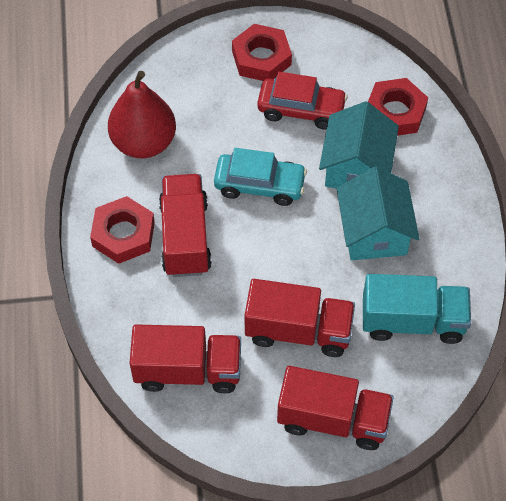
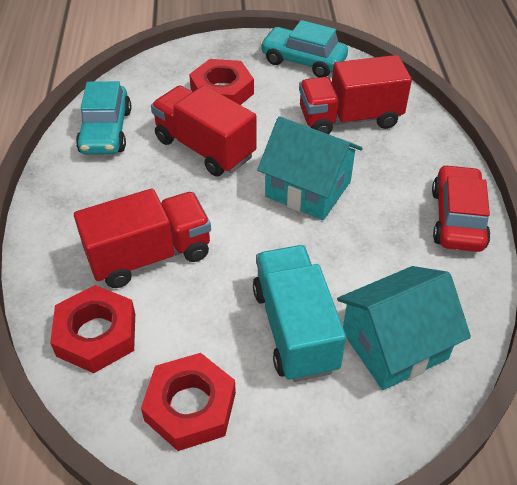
red pear: 1 -> 0
red truck: 4 -> 3
turquoise car: 1 -> 2

